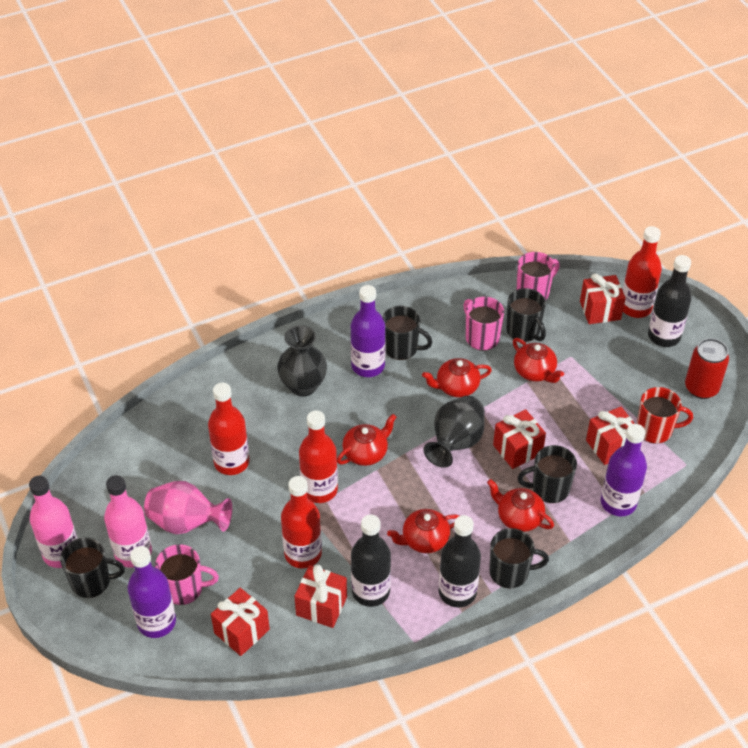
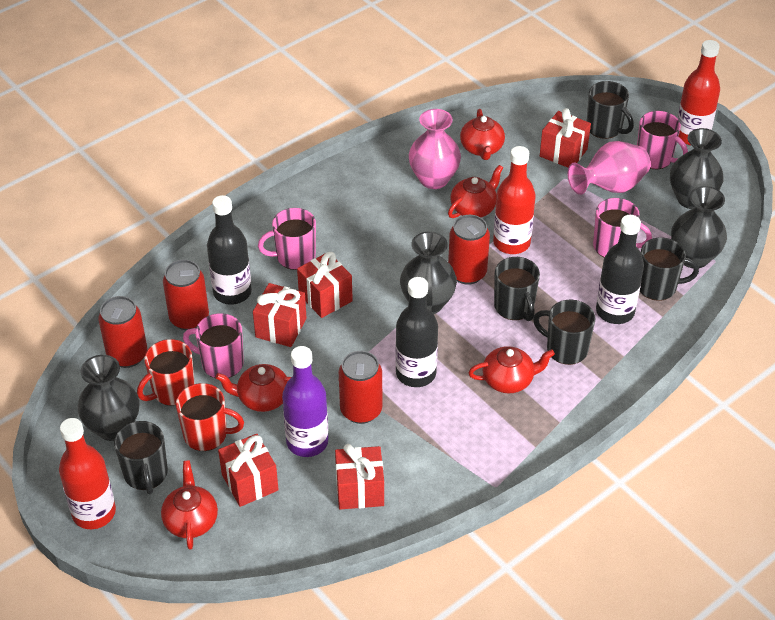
black vase: 2 -> 4
pink bottle: 2 -> 0
pink mug: 3 -> 4
pink vase: 1 -> 2
purple bottle: 3 -> 1
red bottle: 4 -> 3
red can: 1 -> 4
red mug: 1 -> 2

